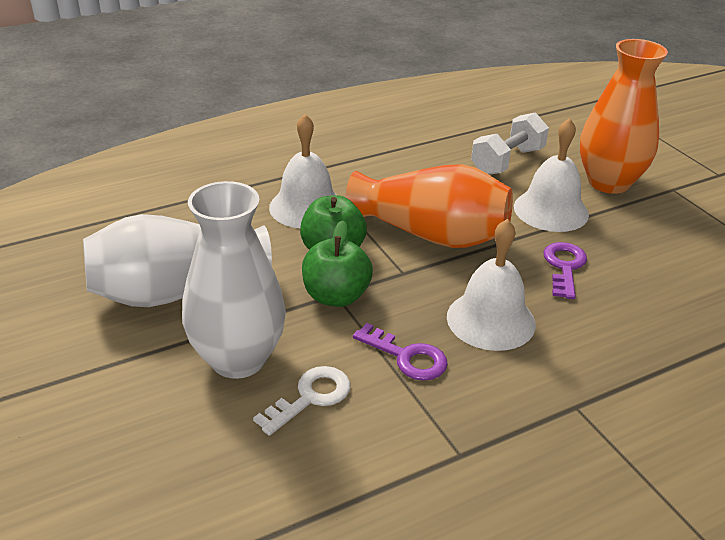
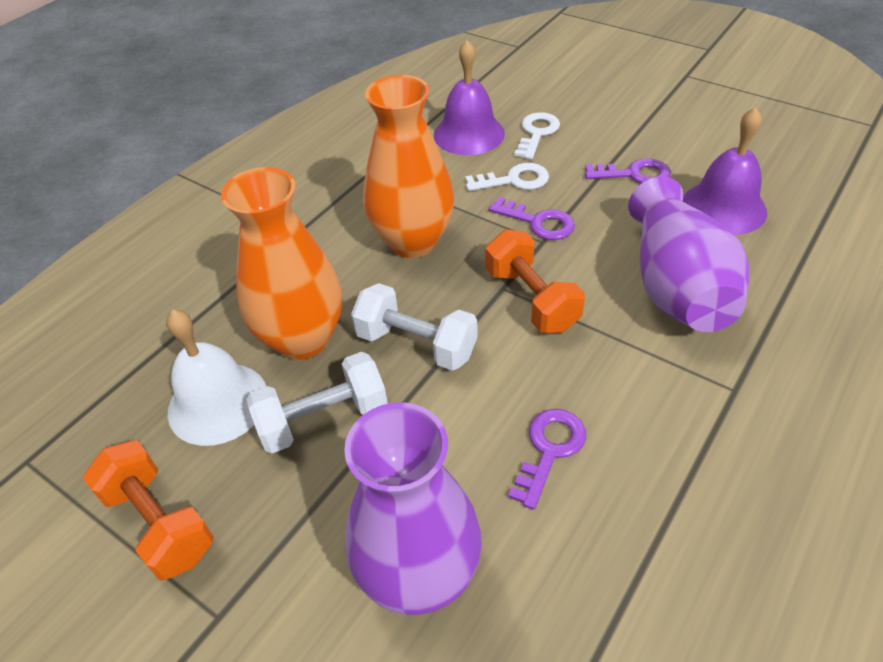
green apple: 2 -> 0
orange dumbbell: 0 -> 2
purple bell: 0 -> 2
purple key: 2 -> 3
purple vase: 0 -> 2
white bell: 3 -> 1
white dumbbell: 1 -> 2
white key: 1 -> 2
white vase: 2 -> 0

